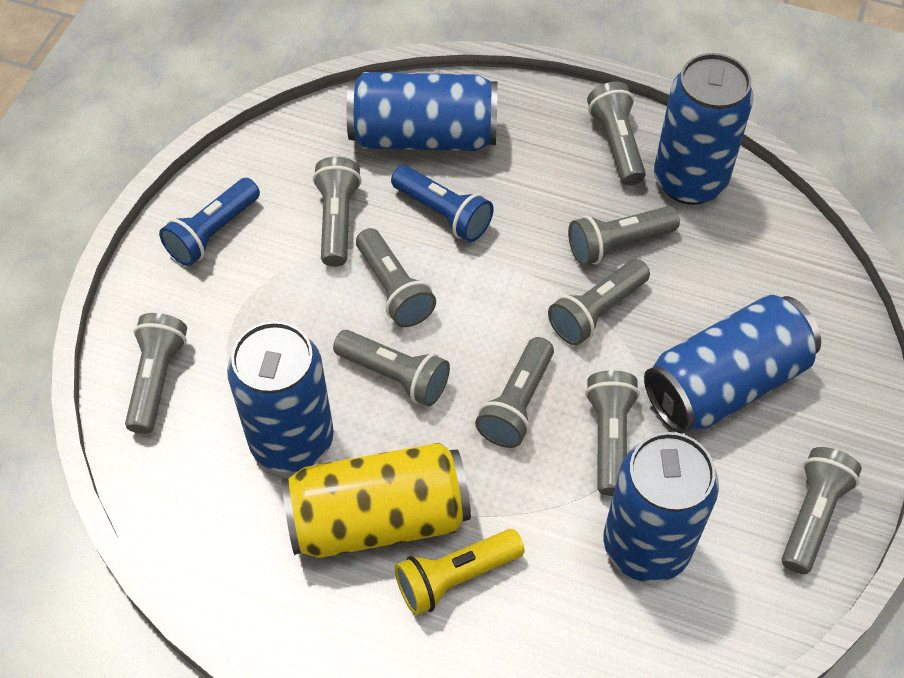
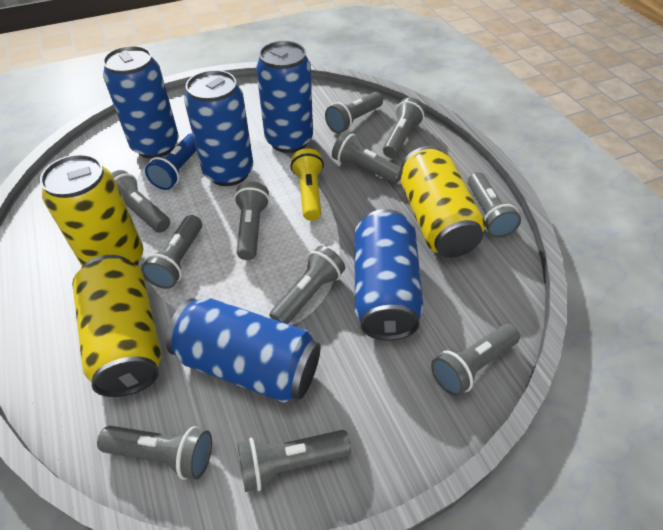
blue flashlight: 2 -> 1
grey flashlight: 10 -> 11
yellow can: 1 -> 3

